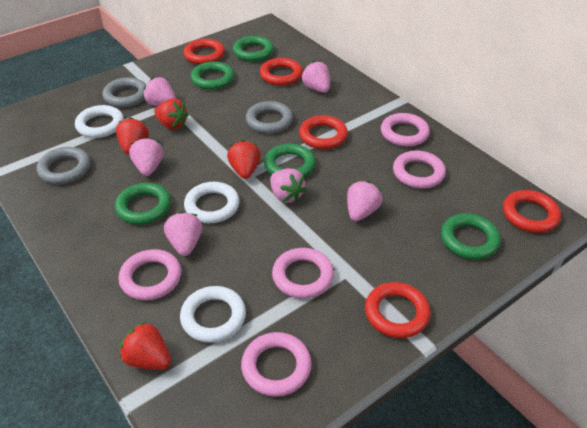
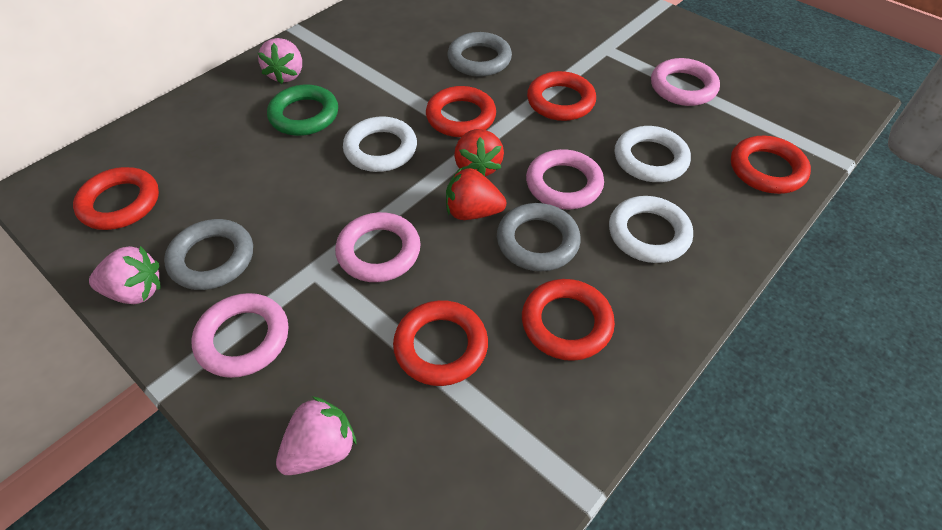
green ring: 5 -> 1
pink ring: 5 -> 4
pink strawberry: 6 -> 3
red ring: 5 -> 6
red strawberry: 4 -> 2

